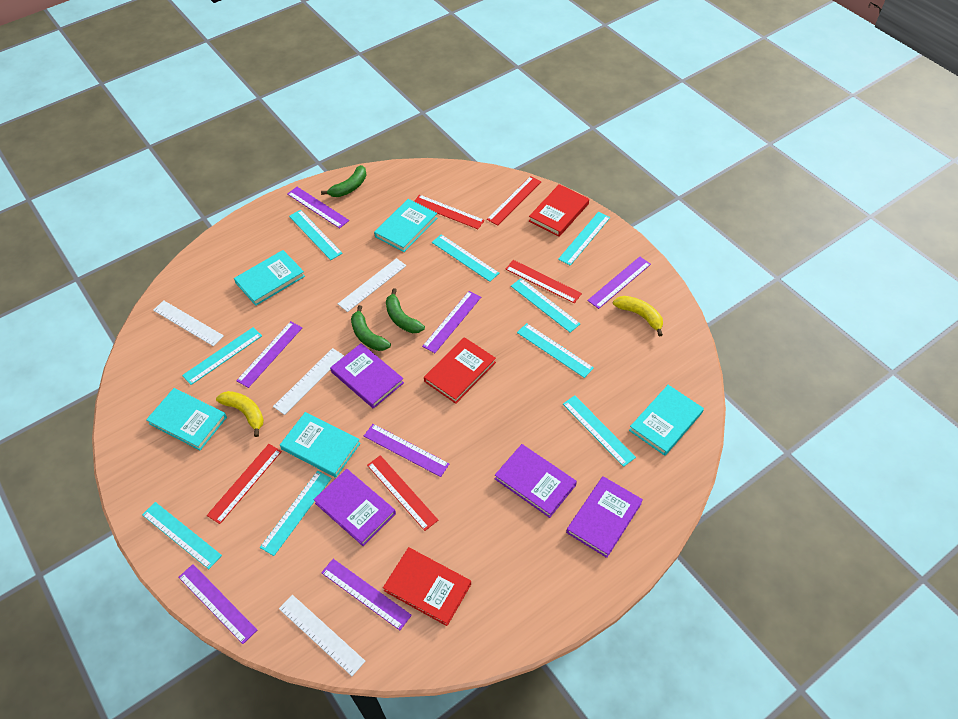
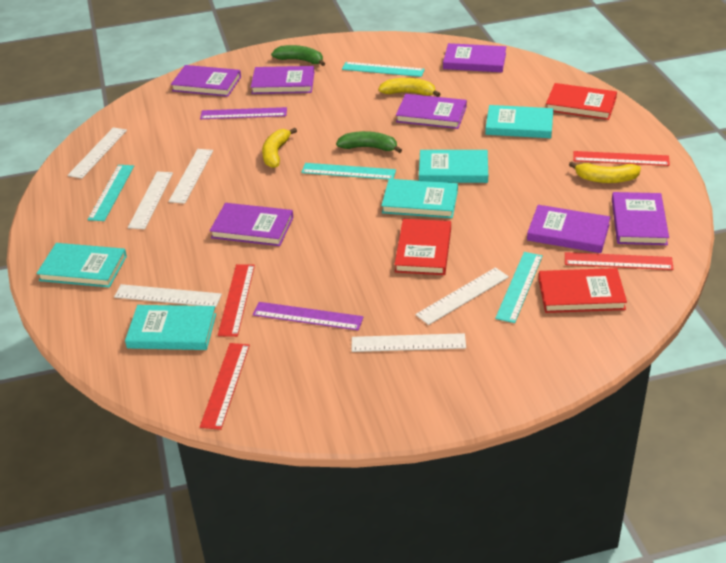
green banana: 3 -> 2
purple book: 4 -> 7
purple ruler: 7 -> 2
red ruler: 5 -> 4
turquoise ruler: 9 -> 4
white ruler: 4 -> 6
yellow banana: 2 -> 3

